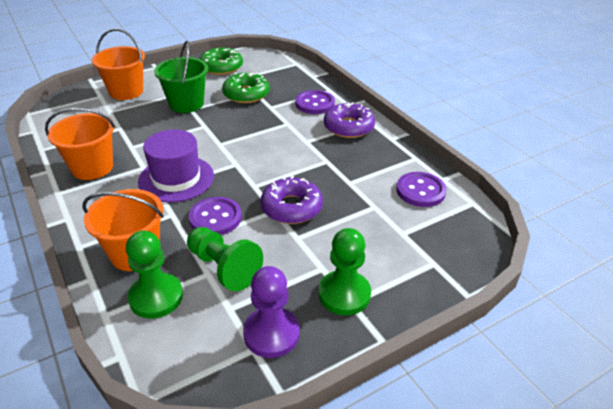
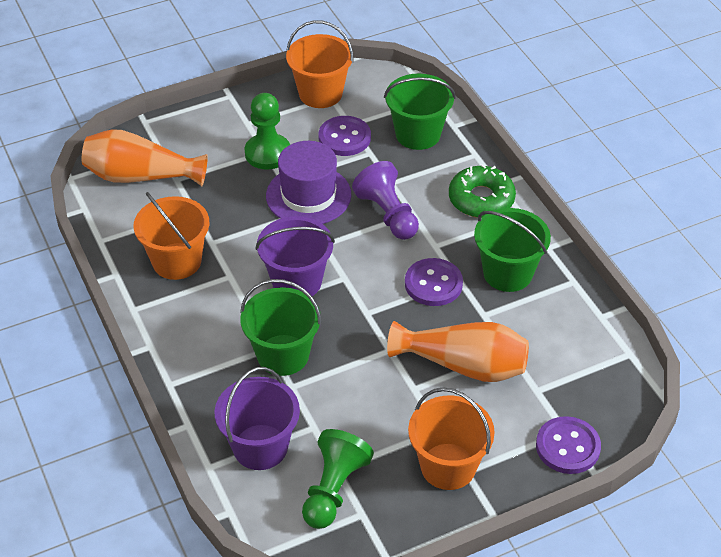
green bucket: 1 -> 3
green donut: 2 -> 1
green pawn: 3 -> 2
orange vase: 0 -> 2
purple bucket: 0 -> 2
purple donut: 2 -> 0

